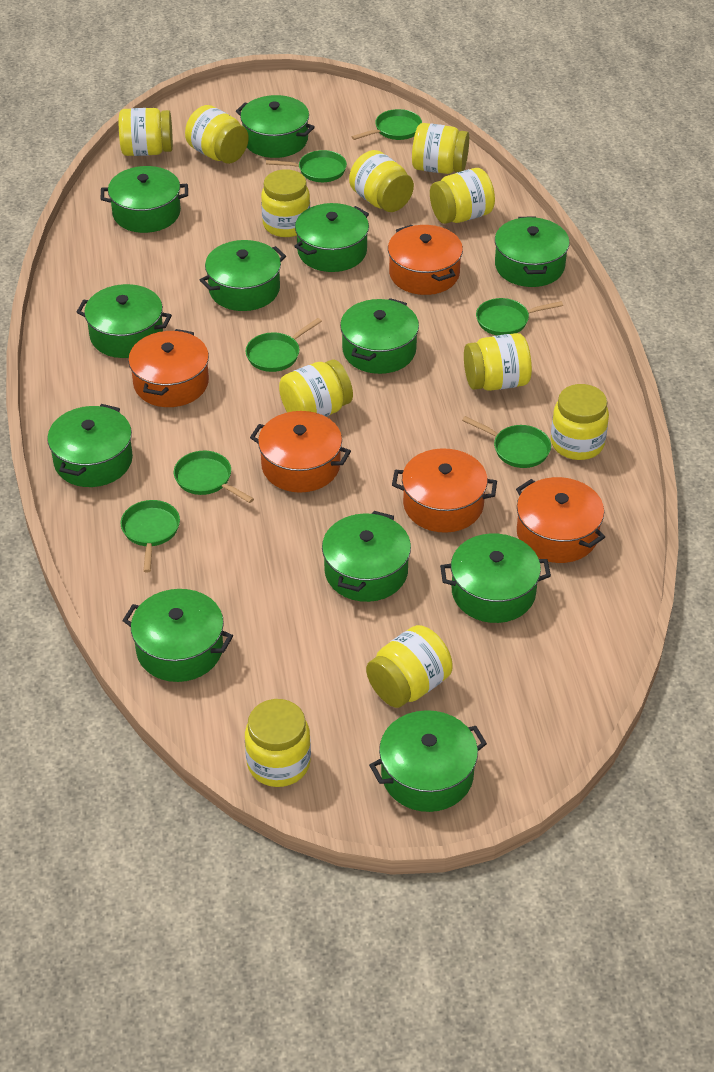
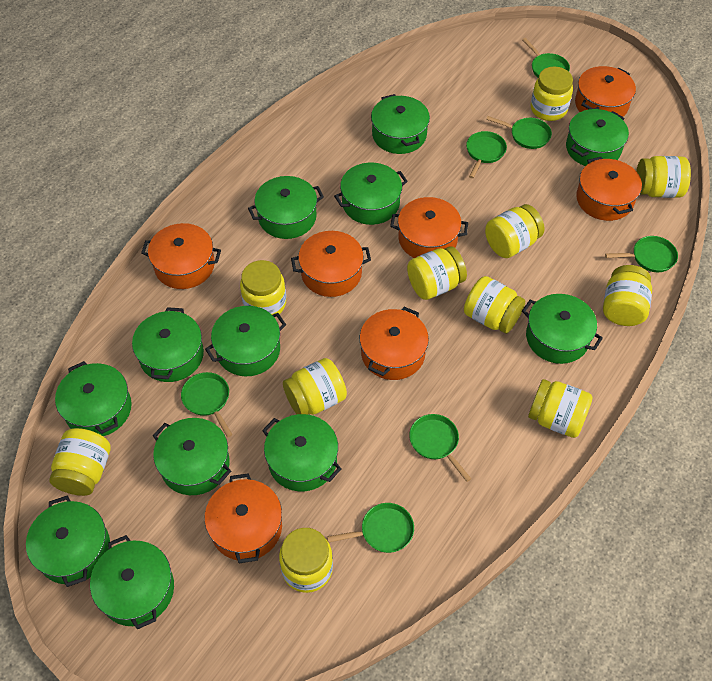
orange pot: 5 -> 7

